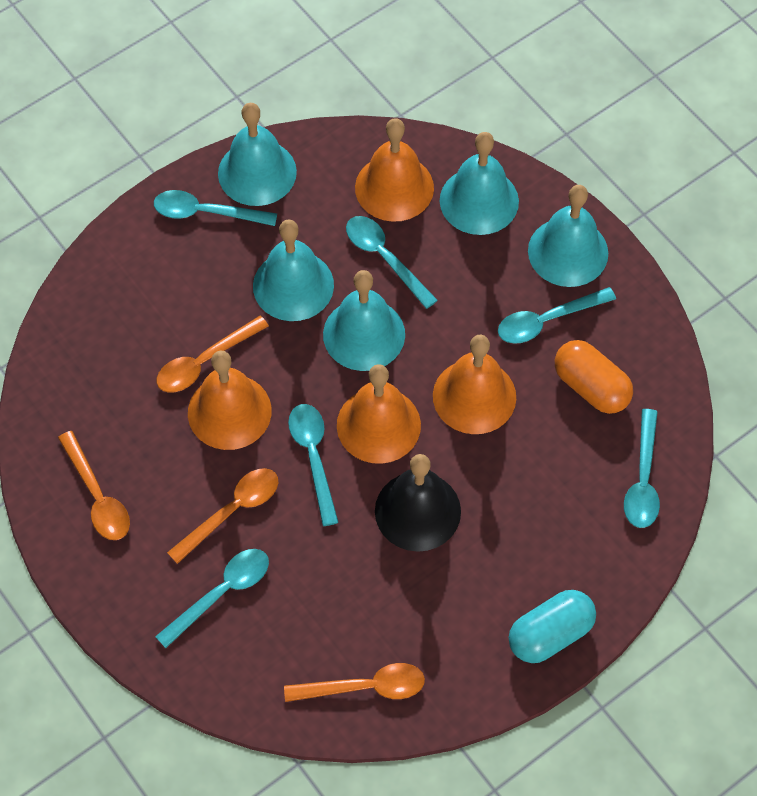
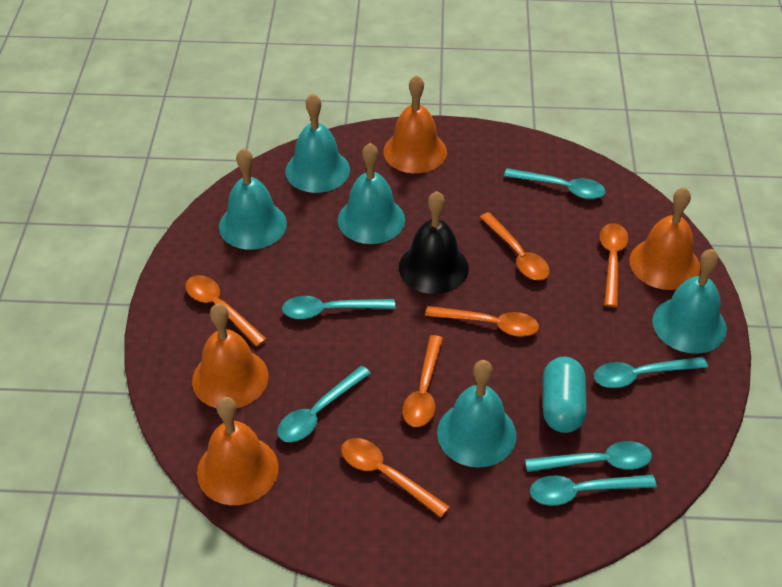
orange capsule: 1 -> 0
orange spoon: 4 -> 6

